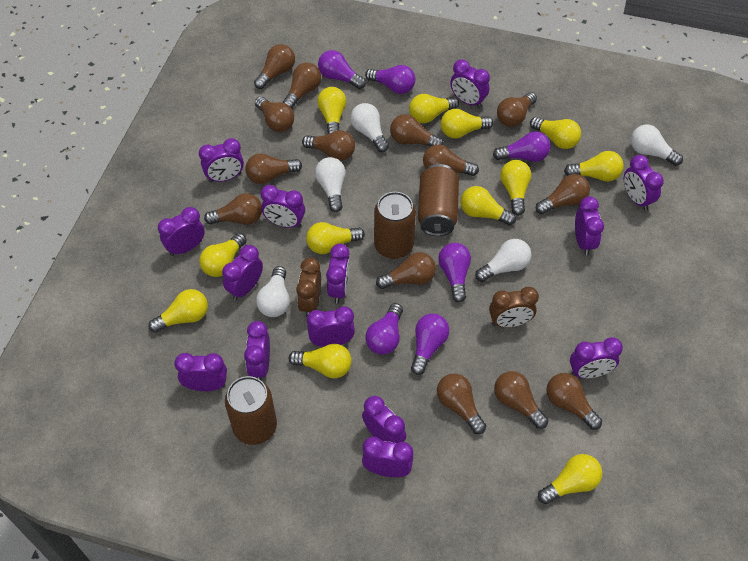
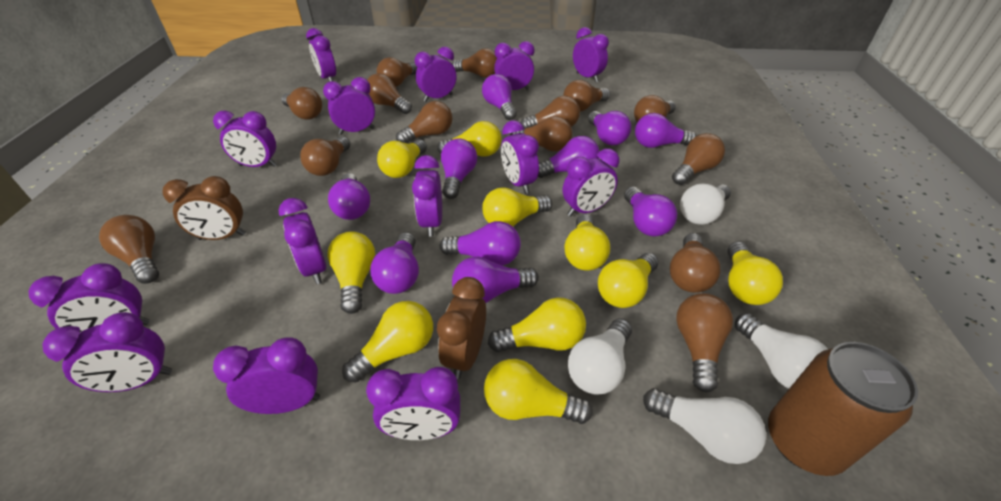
brown can: 3 -> 1
purple light bulb: 6 -> 10
white light bulb: 5 -> 4
yellow light bulb: 12 -> 10

